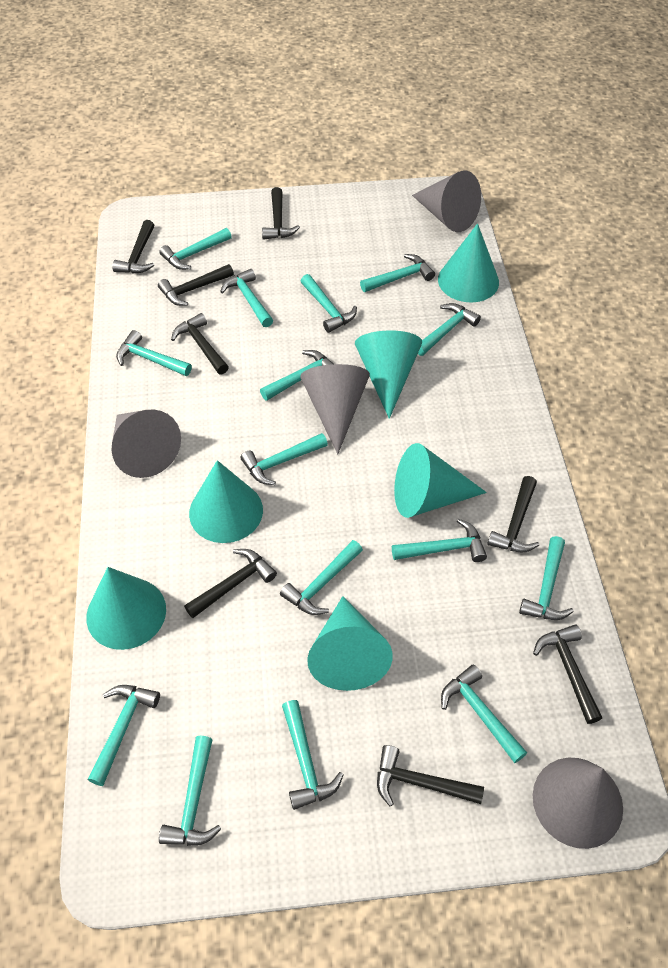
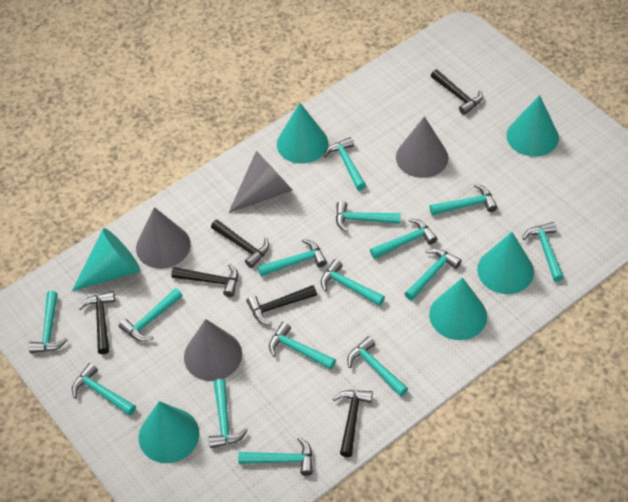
black hammer: 8 -> 6

